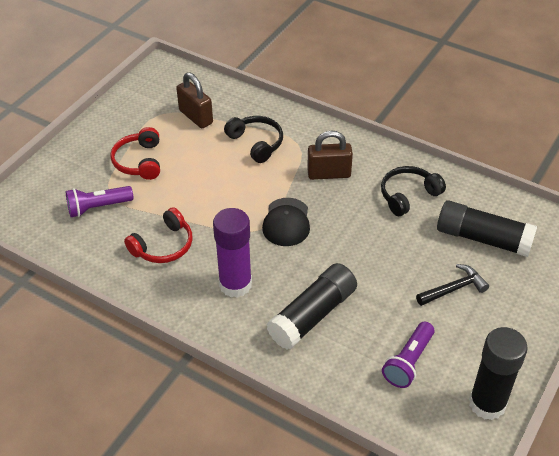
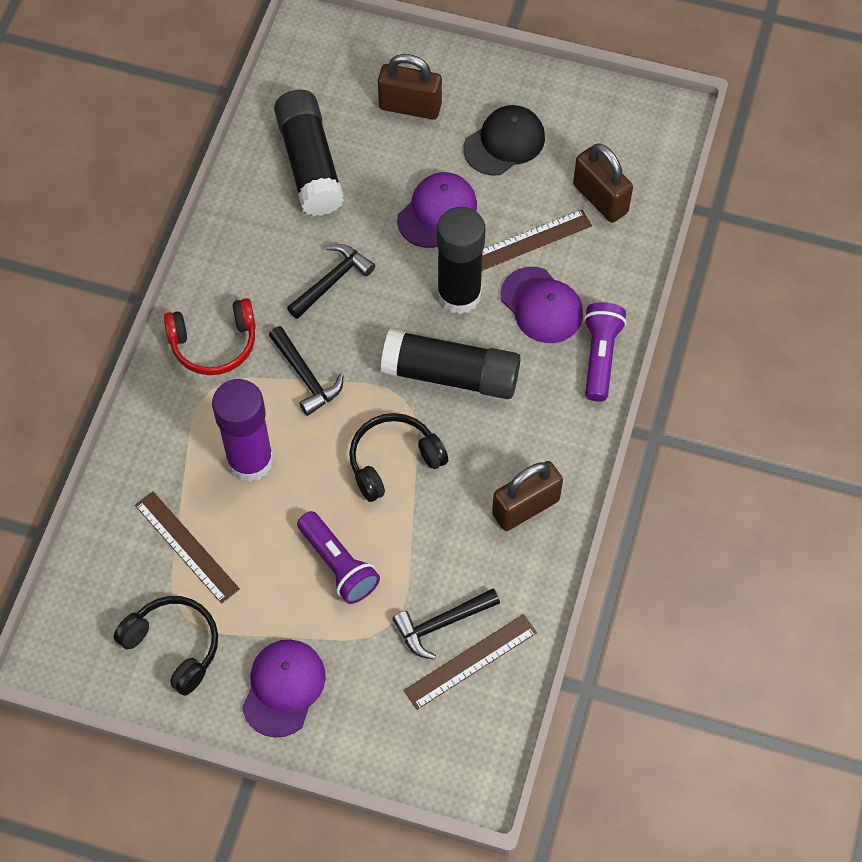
black hammer: 1 -> 3
brown padlock: 2 -> 3
brown ruler: 0 -> 3
purple cap: 0 -> 3
red headphones: 2 -> 1

